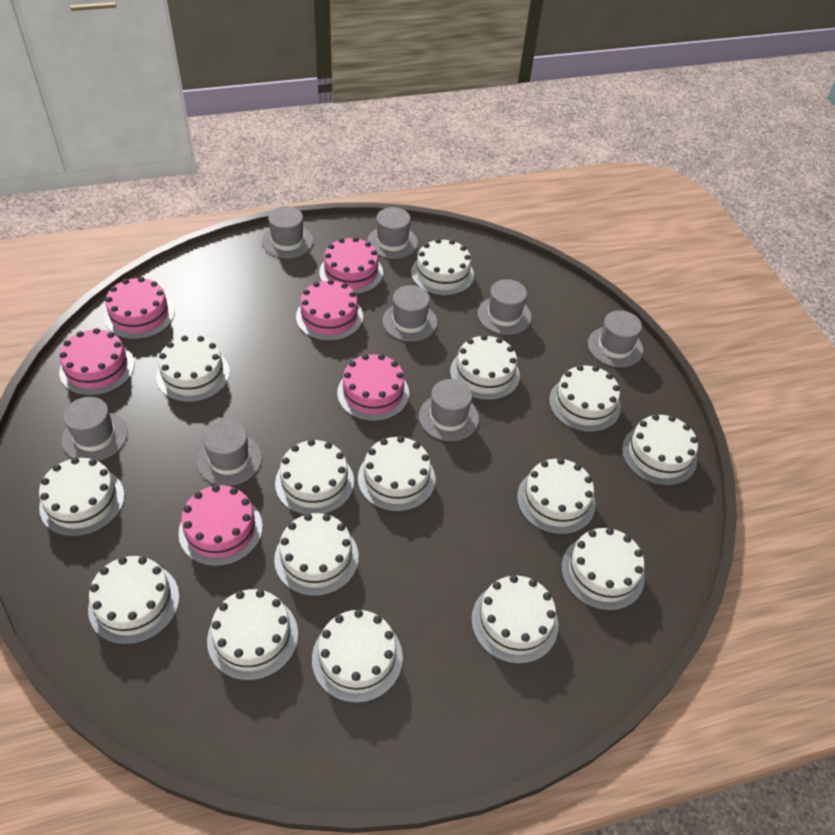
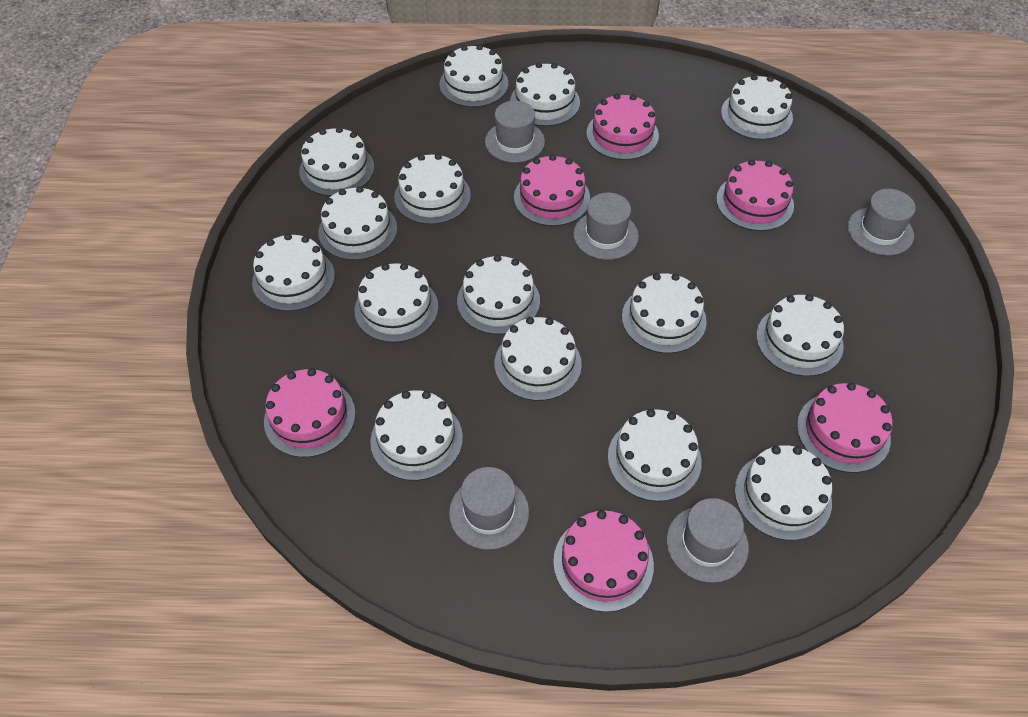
grey hat: 8 -> 5

